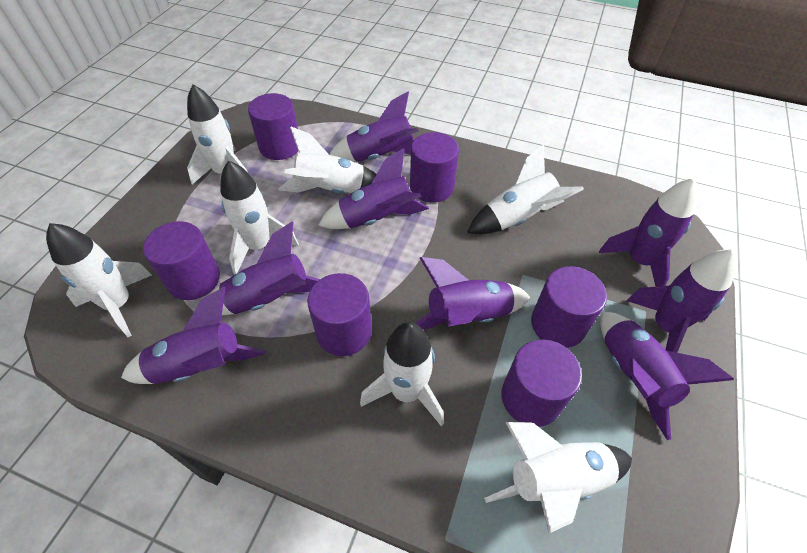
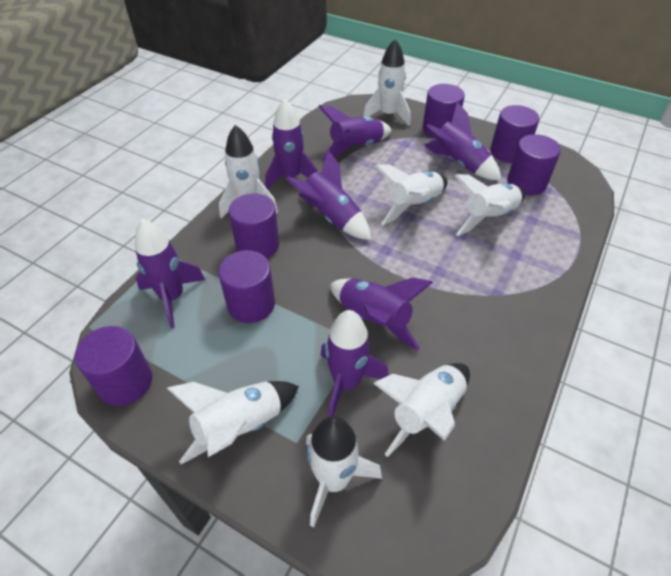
purple rocket: 8 -> 7

